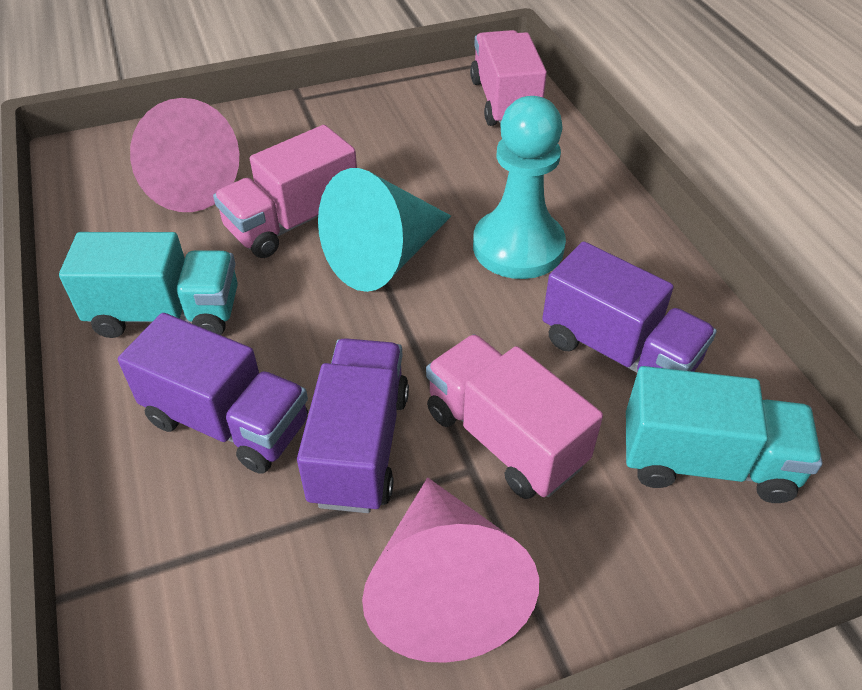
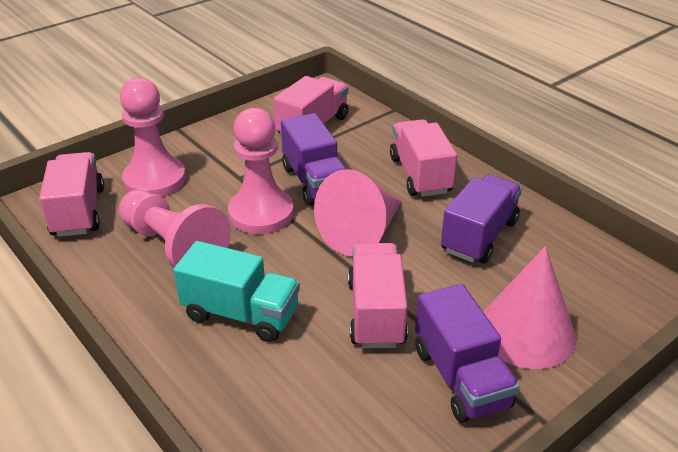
pink pawn: 0 -> 3
pink truck: 3 -> 4
turquoise cone: 1 -> 0
turquoise pawn: 1 -> 0
turquoise truck: 2 -> 1

